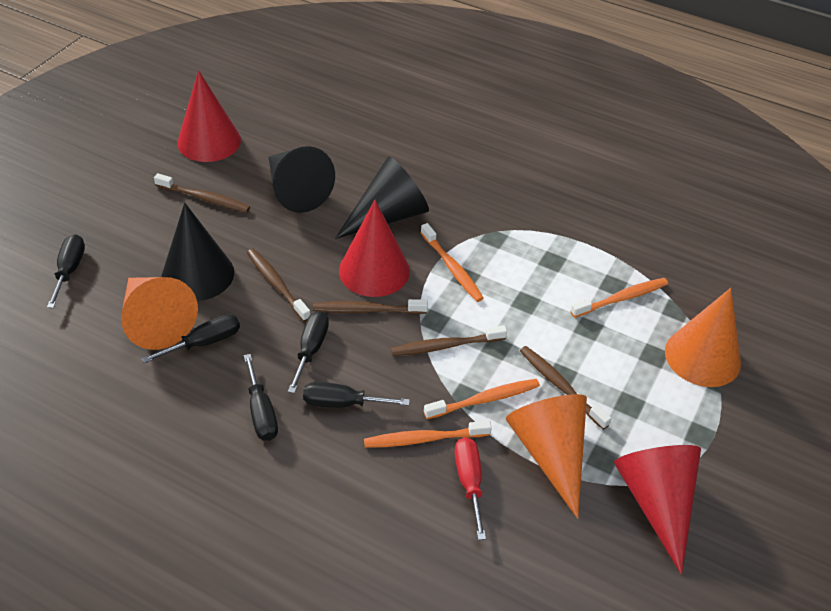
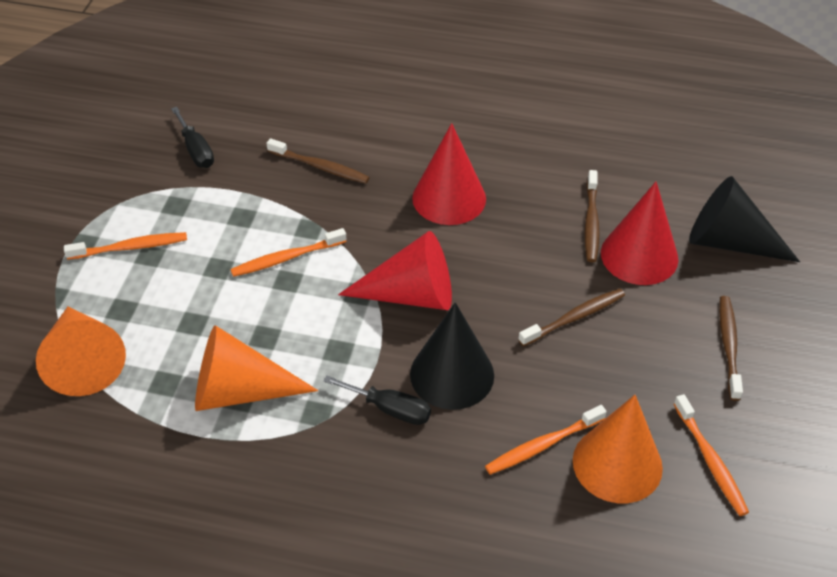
black cone: 3 -> 2
black screwdriver: 5 -> 2
brown toothbrush: 5 -> 4
red screwdriver: 1 -> 0

